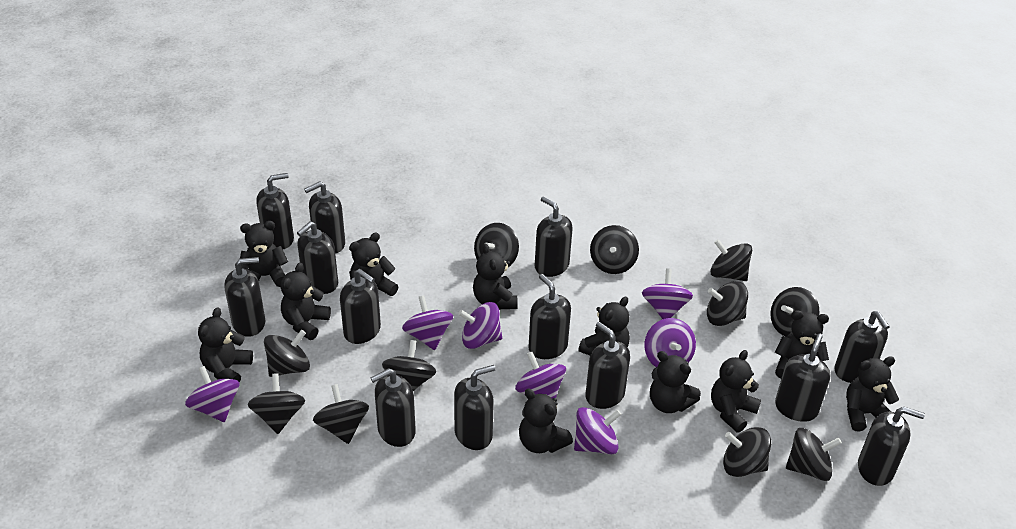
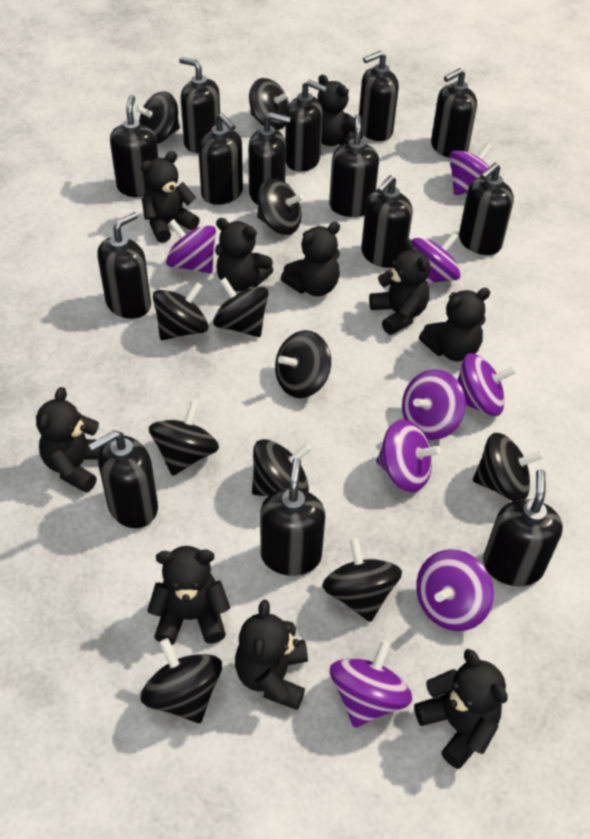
black soap dispenser: 13 -> 14
black teddy bear: 11 -> 10
purple spinning top: 7 -> 8

